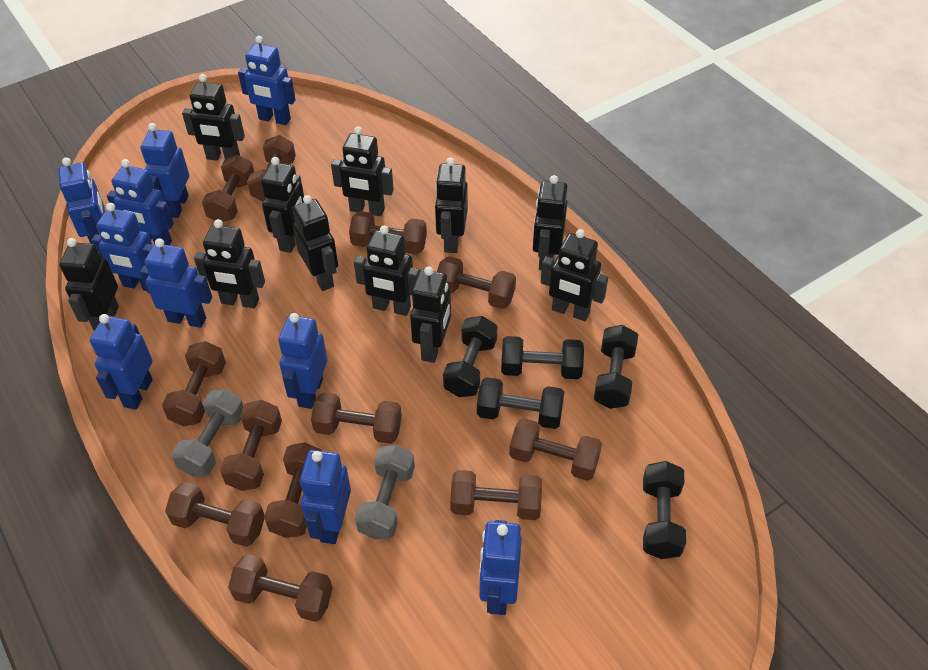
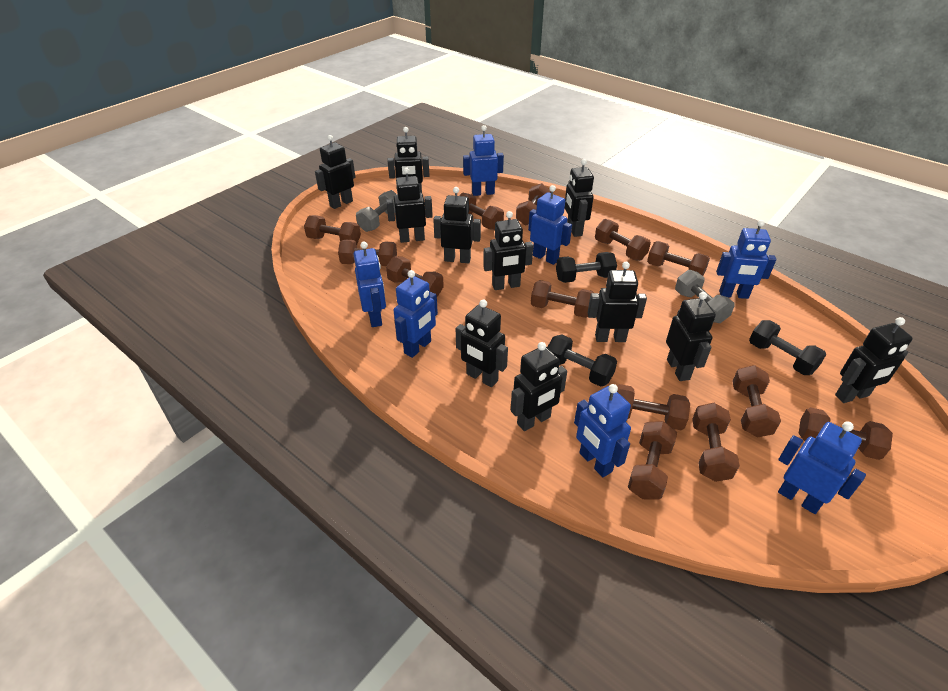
black dumbbell: 5 -> 3
blue robot: 10 -> 7
brown dumbbell: 12 -> 13

